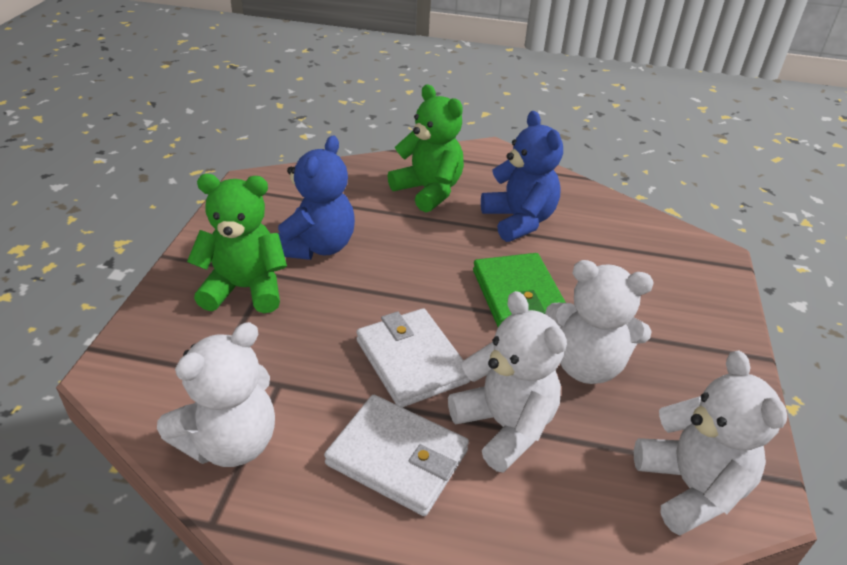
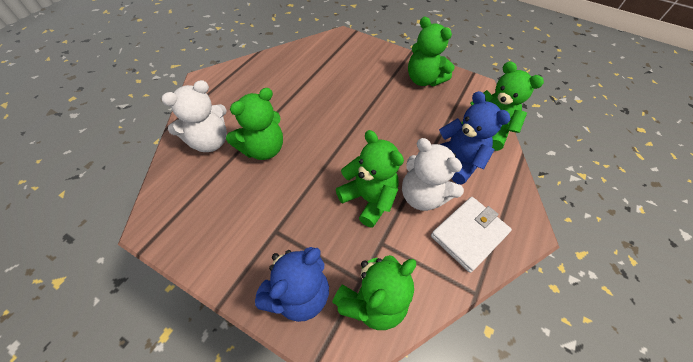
green teddy bear: 2 -> 5
green wallet: 1 -> 0
white teddy bear: 4 -> 2
white wallet: 2 -> 1

